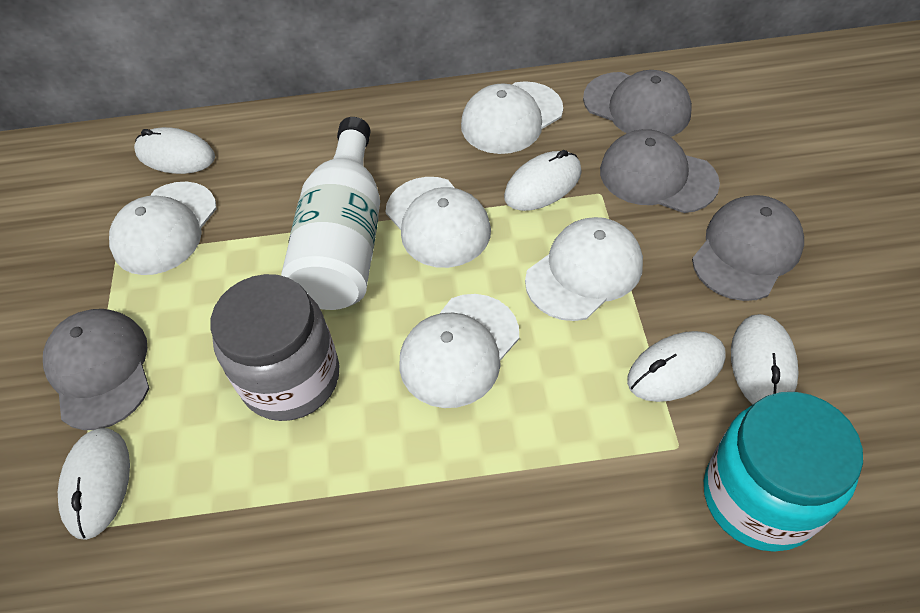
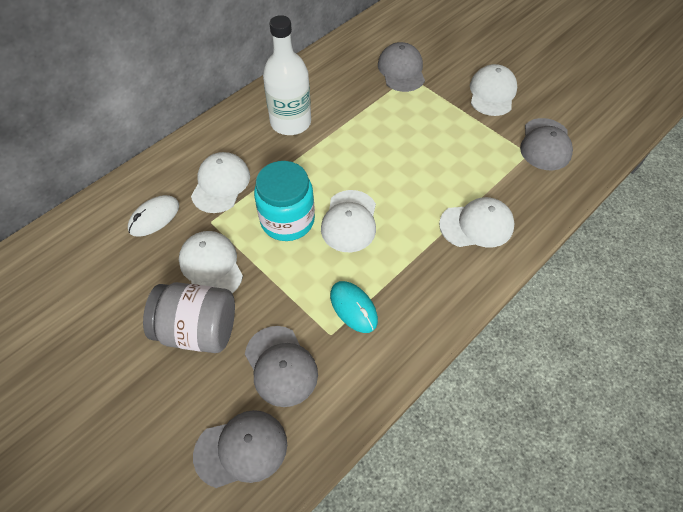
turquoise mouse: 0 -> 1
white mouse: 5 -> 1

